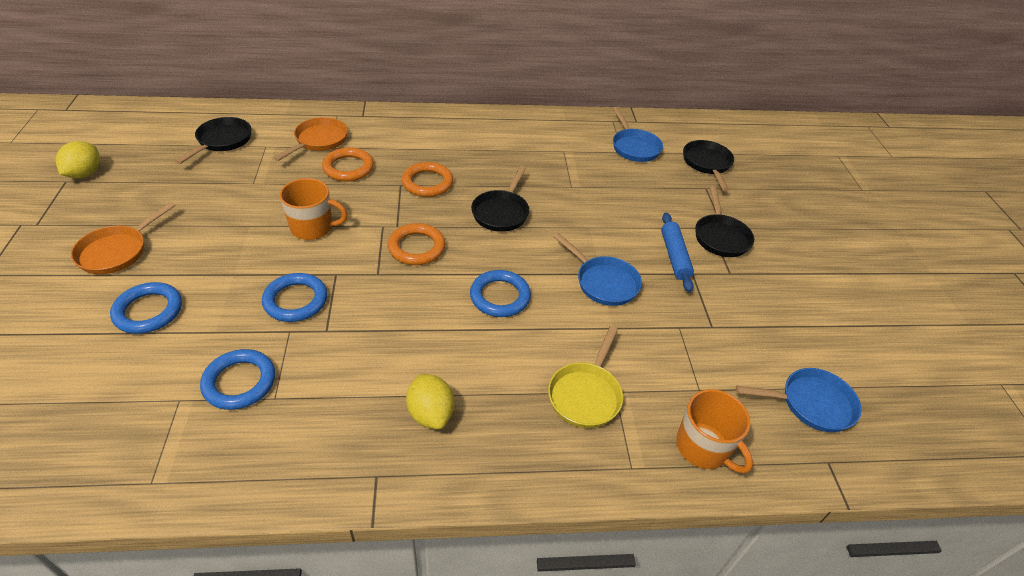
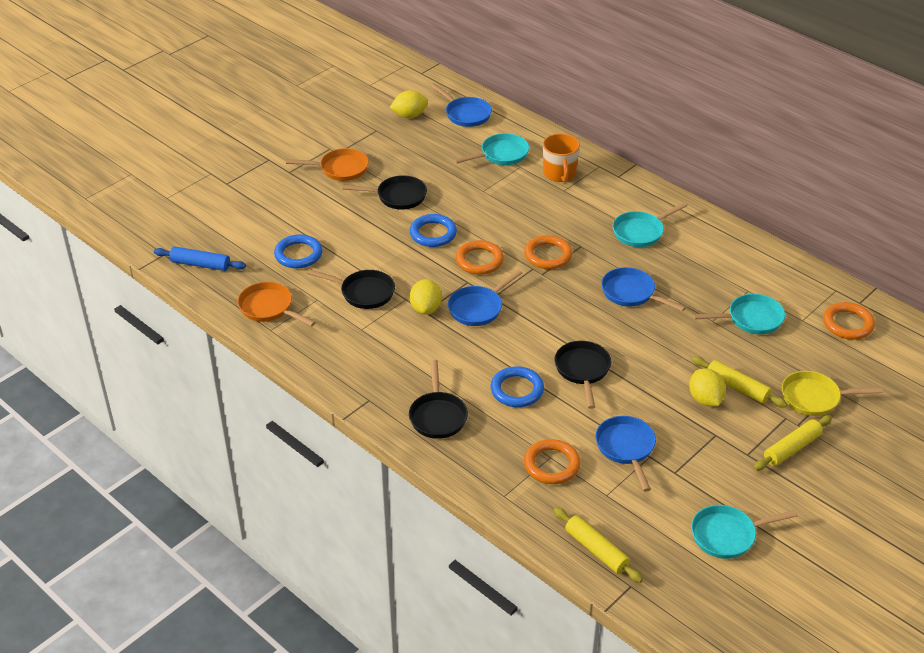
blue pan: 3 -> 4
blue ring: 4 -> 3
orange mug: 2 -> 1
orange ring: 3 -> 4
turquoise pan: 0 -> 4
yellow lemon: 2 -> 3
yellow rolling pin: 0 -> 3

